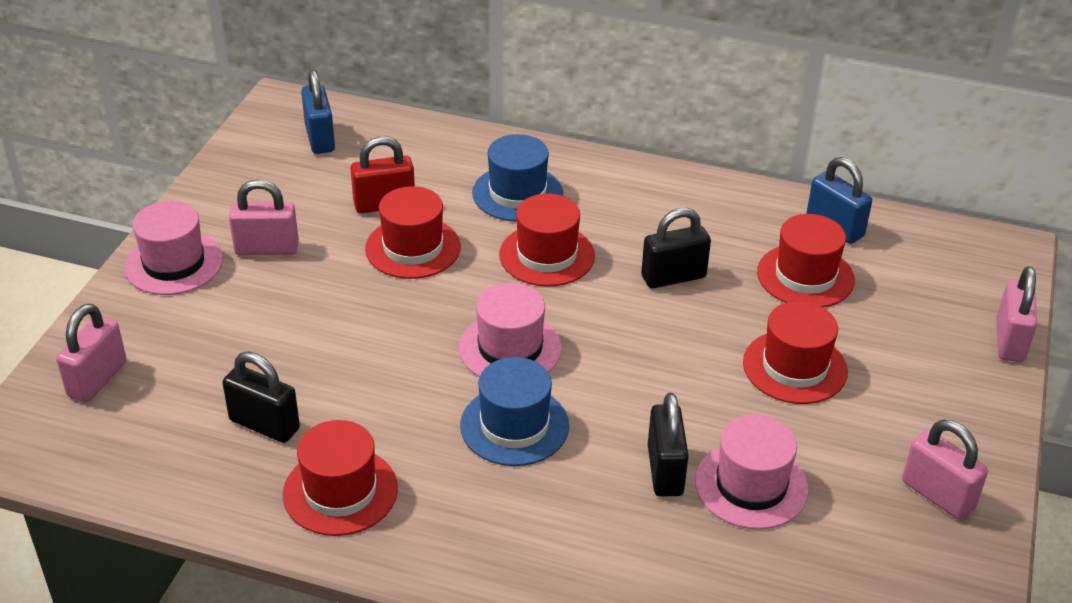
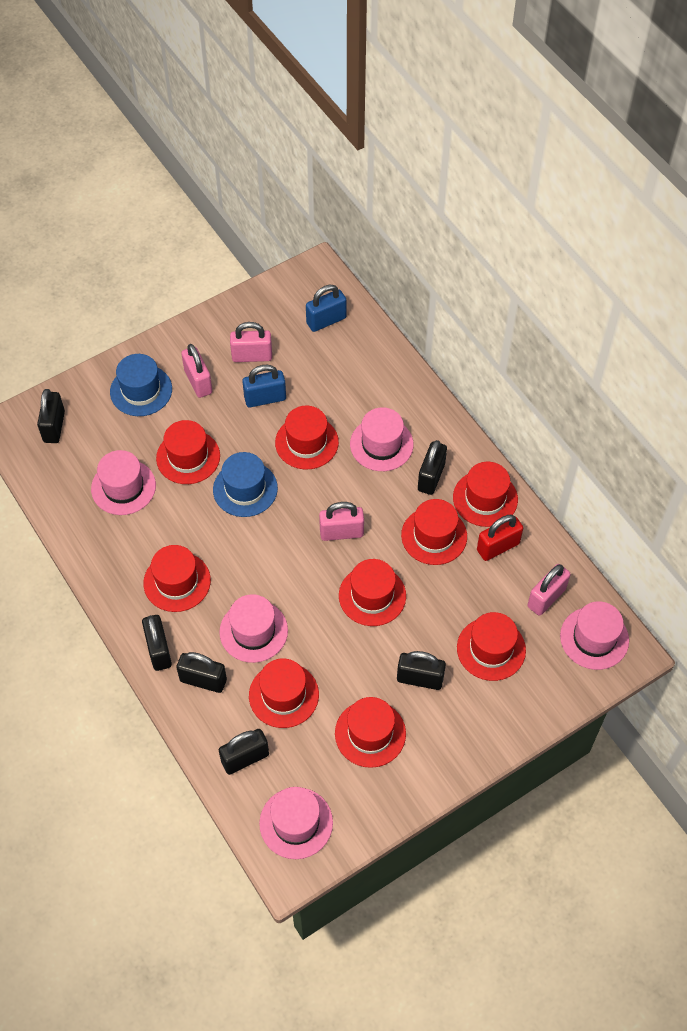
black padlock: 3 -> 6
pink hat: 3 -> 5
red hat: 5 -> 9

